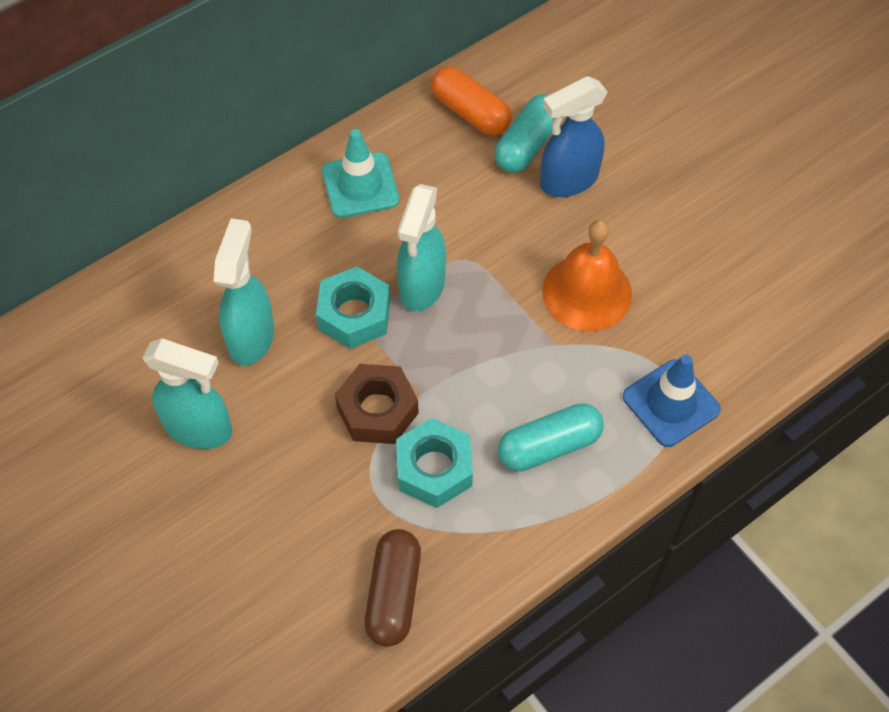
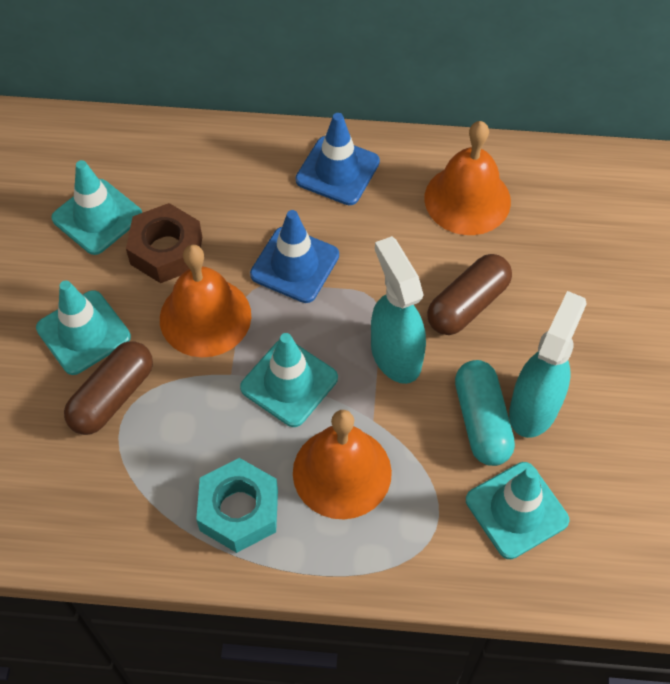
blue spray bottle: 1 -> 0
blue traffic cone: 1 -> 2
brown capsule: 1 -> 2
orange bell: 1 -> 3
orange capsule: 1 -> 0
turquoise capsule: 2 -> 1
turquoise nut: 2 -> 1
turquoise spray bottle: 3 -> 2
turquoise traffic cone: 1 -> 4

